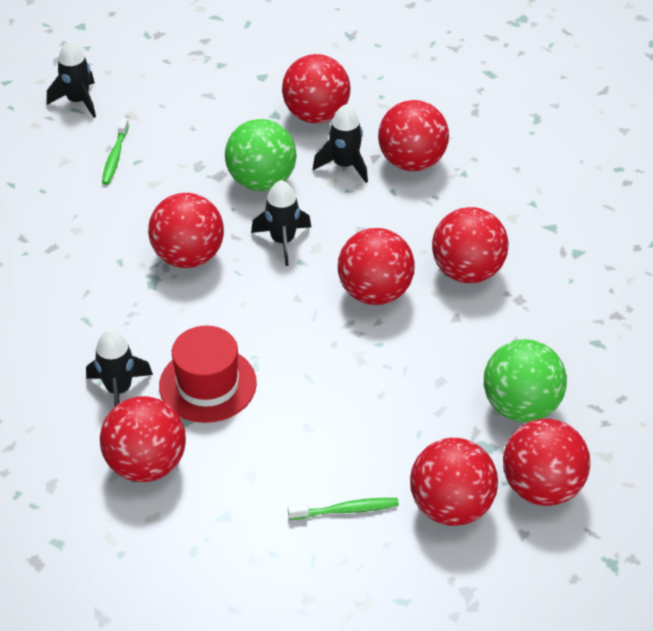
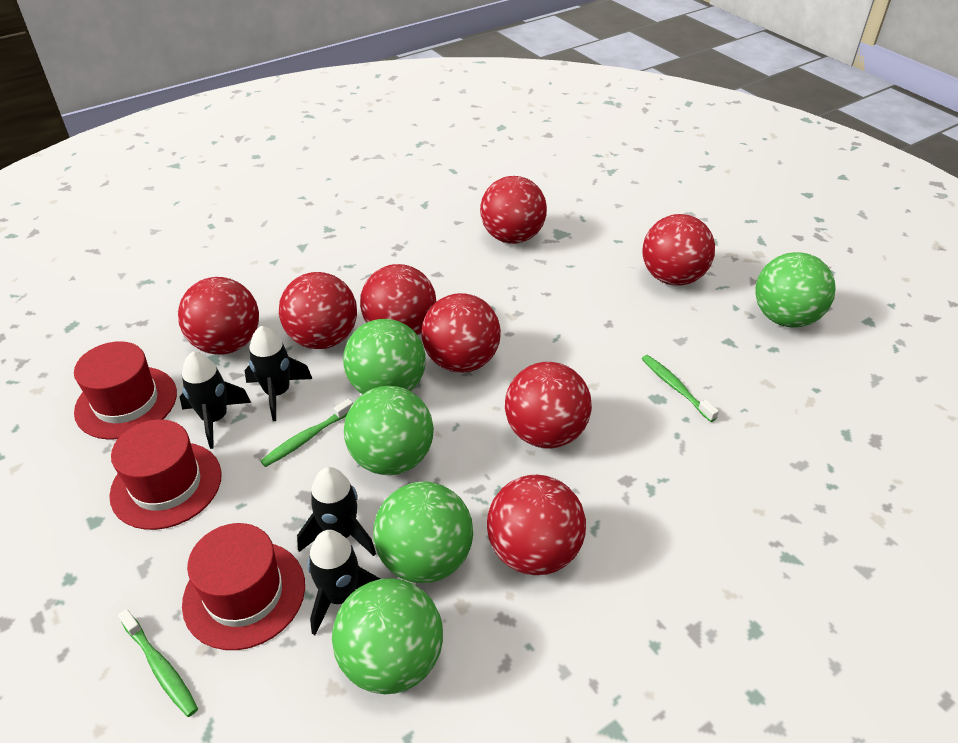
green ball: 2 -> 5
green toothbrush: 2 -> 3
red hat: 1 -> 3

